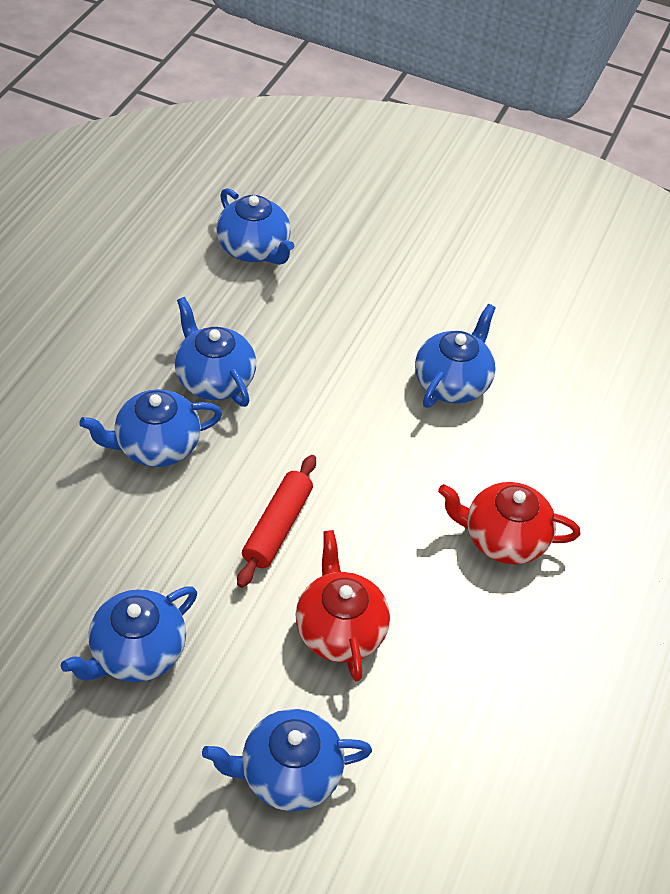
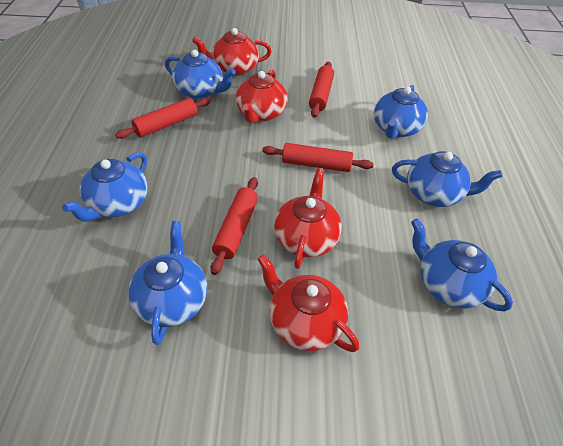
red rolling pin: 1 -> 4
red teapot: 2 -> 4

